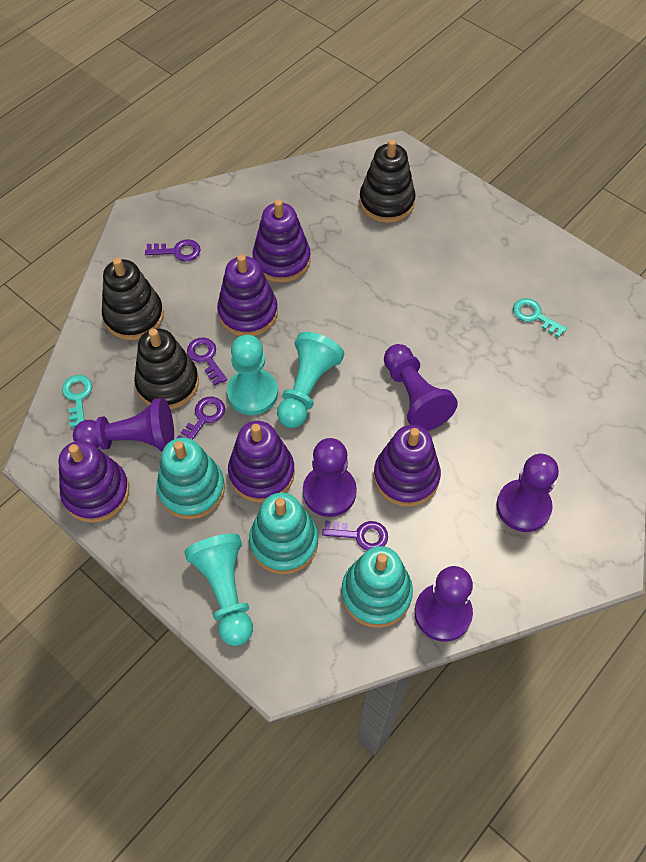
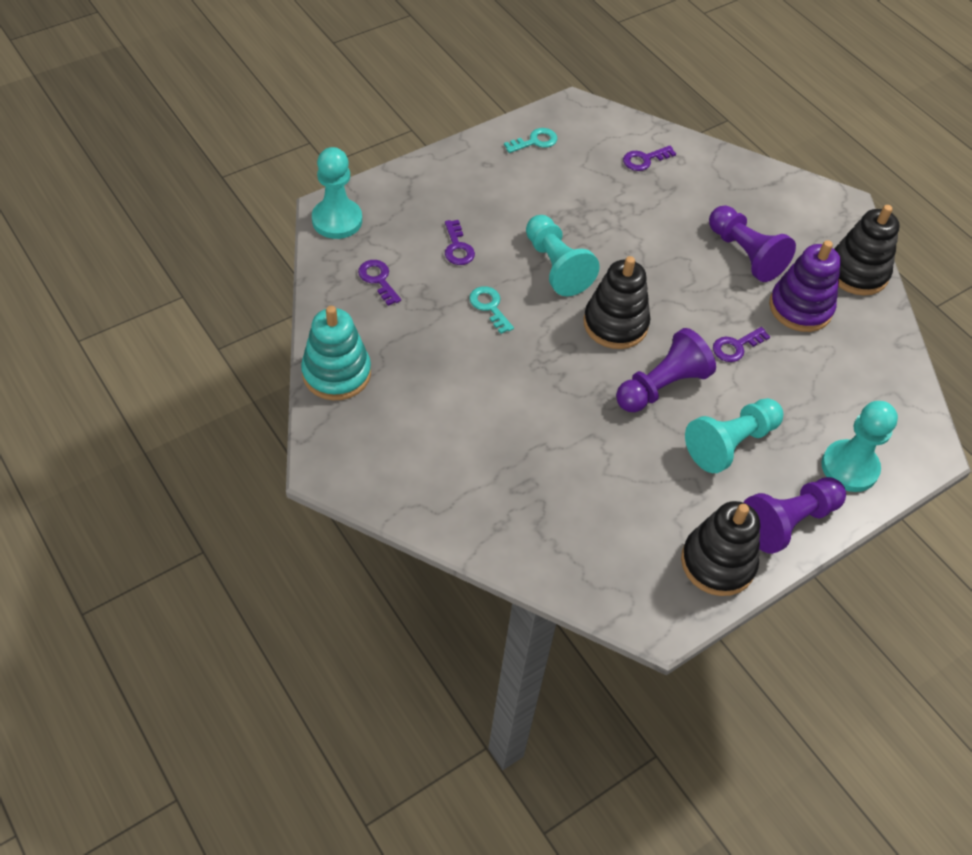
purple pawn: 5 -> 3
purple stacking toy: 5 -> 1
turquoise pawn: 3 -> 4
turquoise stacking toy: 3 -> 1

